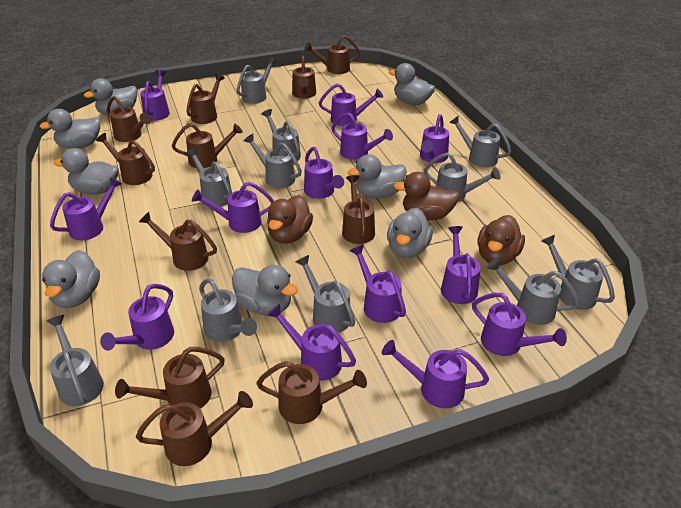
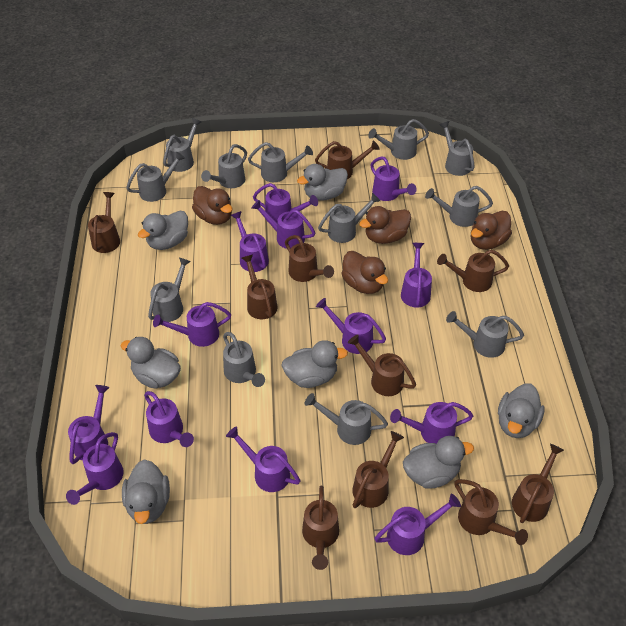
brown duck: 3 -> 4
brown watering can: 11 -> 10
grey duck: 8 -> 7
grey watering can: 11 -> 12

